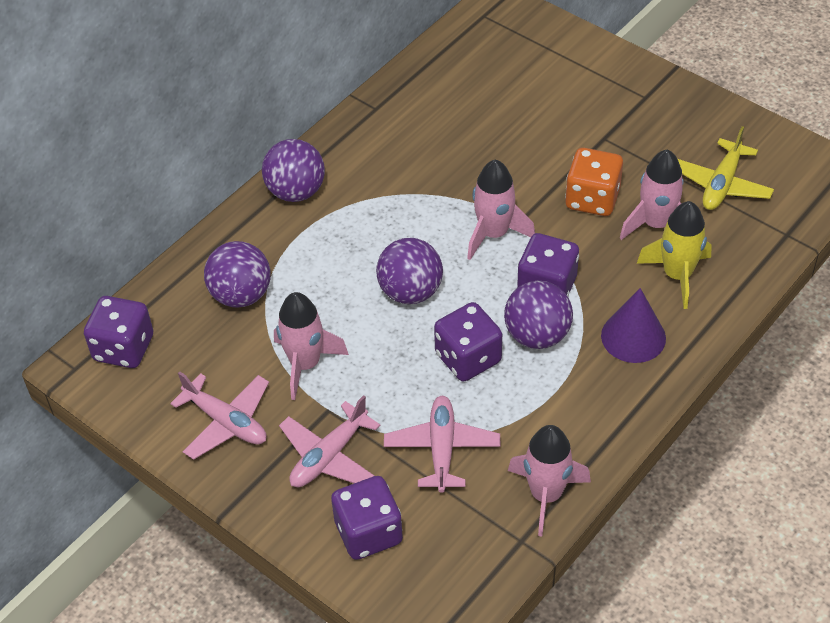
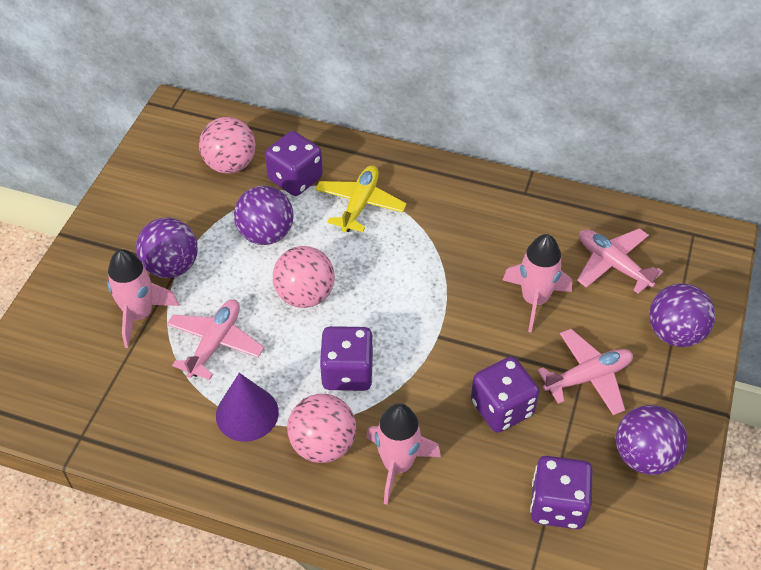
orange dice: 1 -> 0
pink ball: 0 -> 3
pink rocket: 4 -> 3
yellow rocket: 1 -> 0

